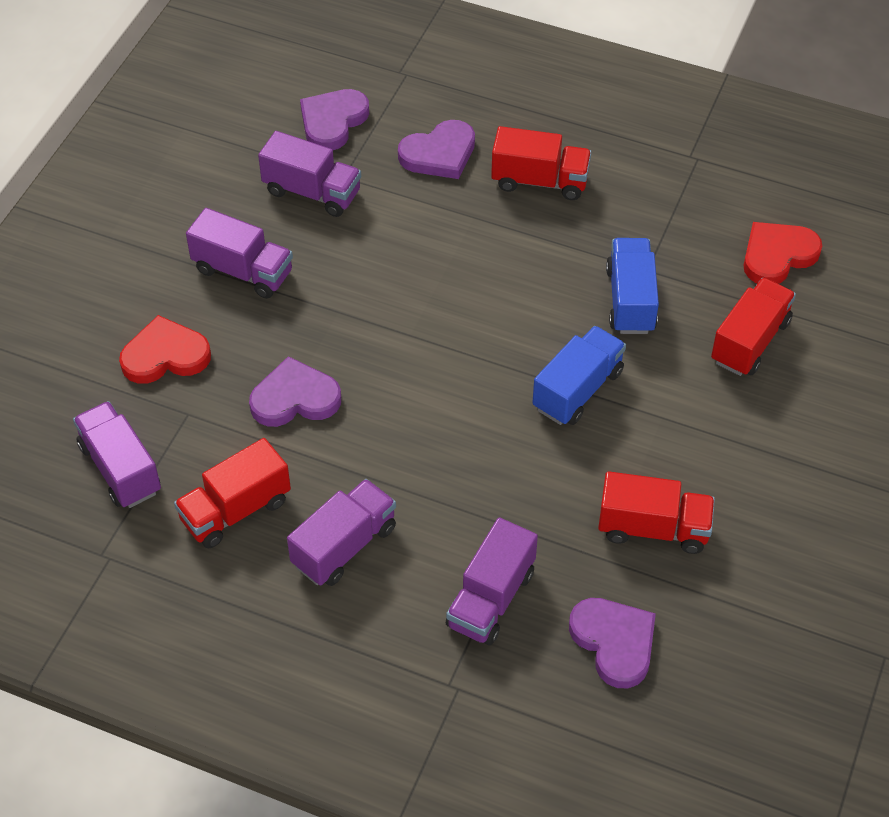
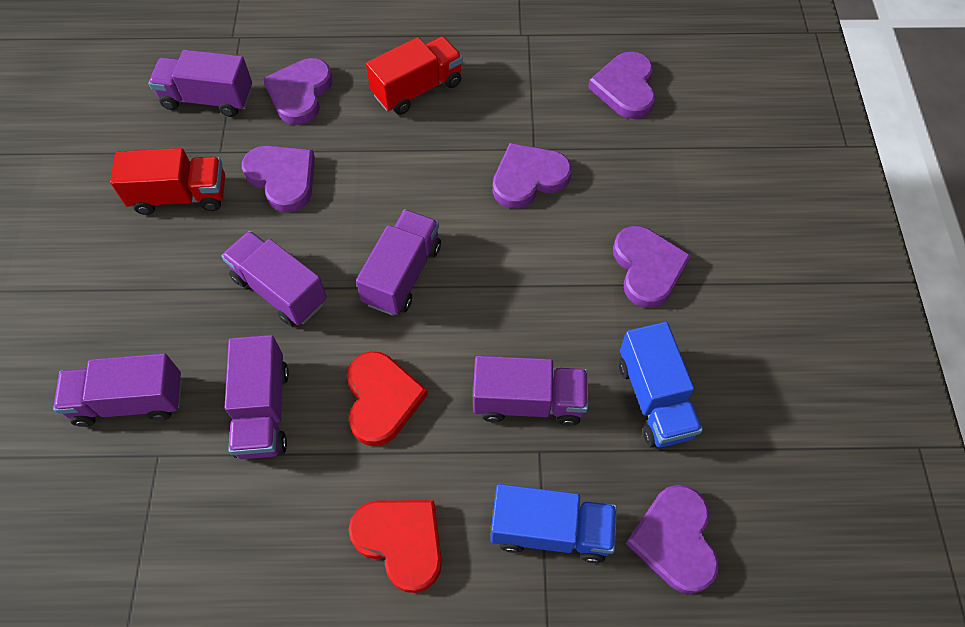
purple heart: 4 -> 6
purple truck: 5 -> 6
red truck: 4 -> 2

